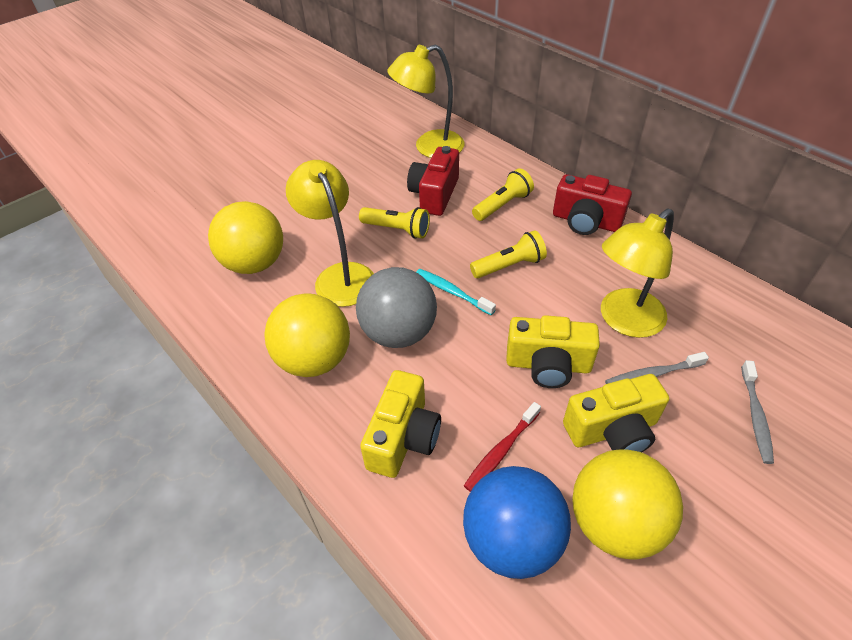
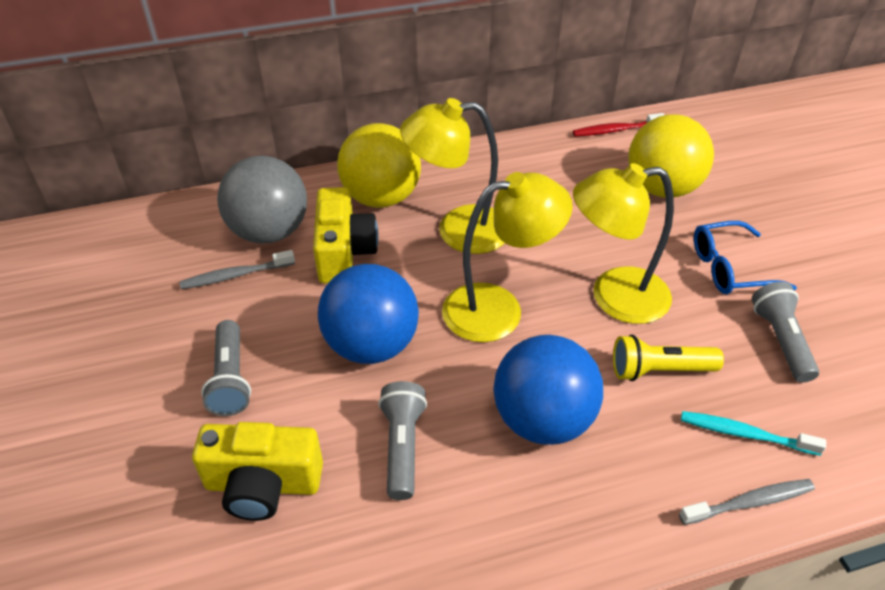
blue ball: 1 -> 2
blue glasses: 0 -> 1
grey flashlight: 0 -> 3
red camera: 2 -> 0
yellow ball: 3 -> 2
yellow camera: 3 -> 2
yellow flashlight: 3 -> 1

